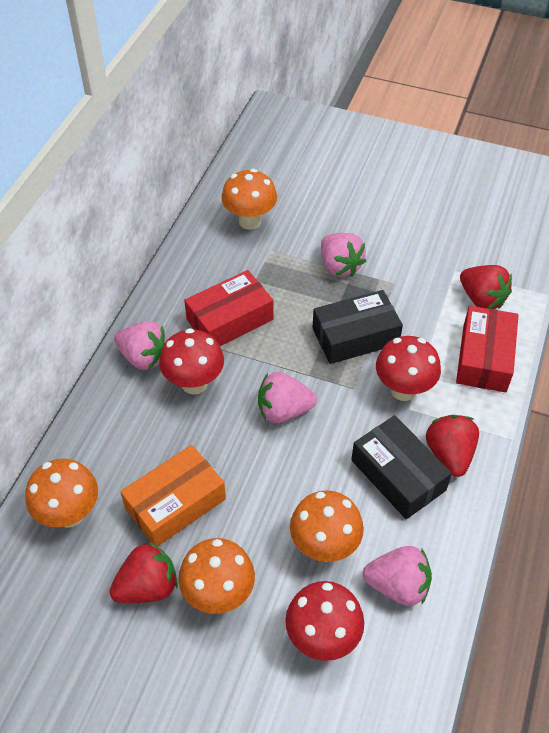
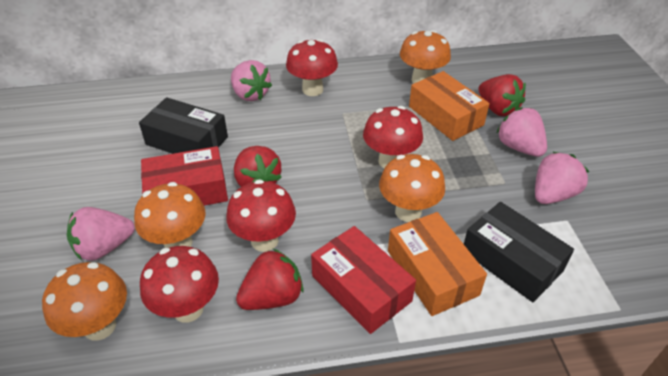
orange box: 1 -> 2
red mushroom: 3 -> 4

